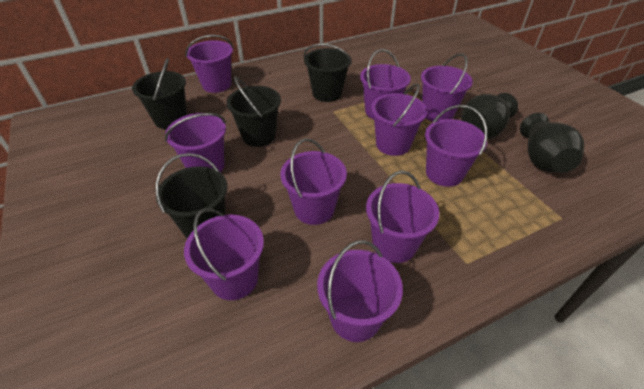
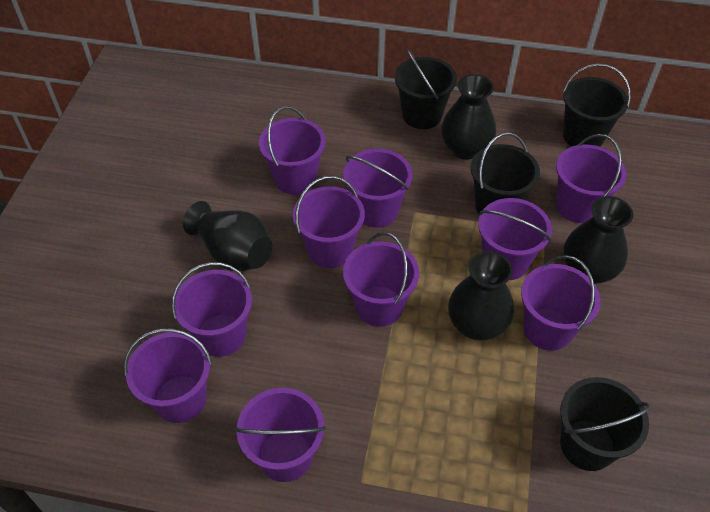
black vase: 2 -> 4

